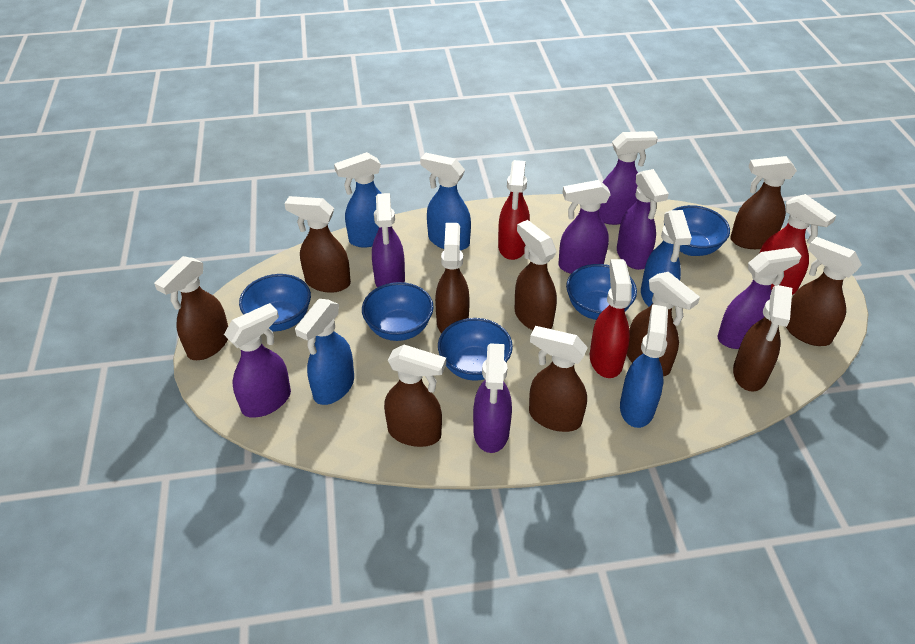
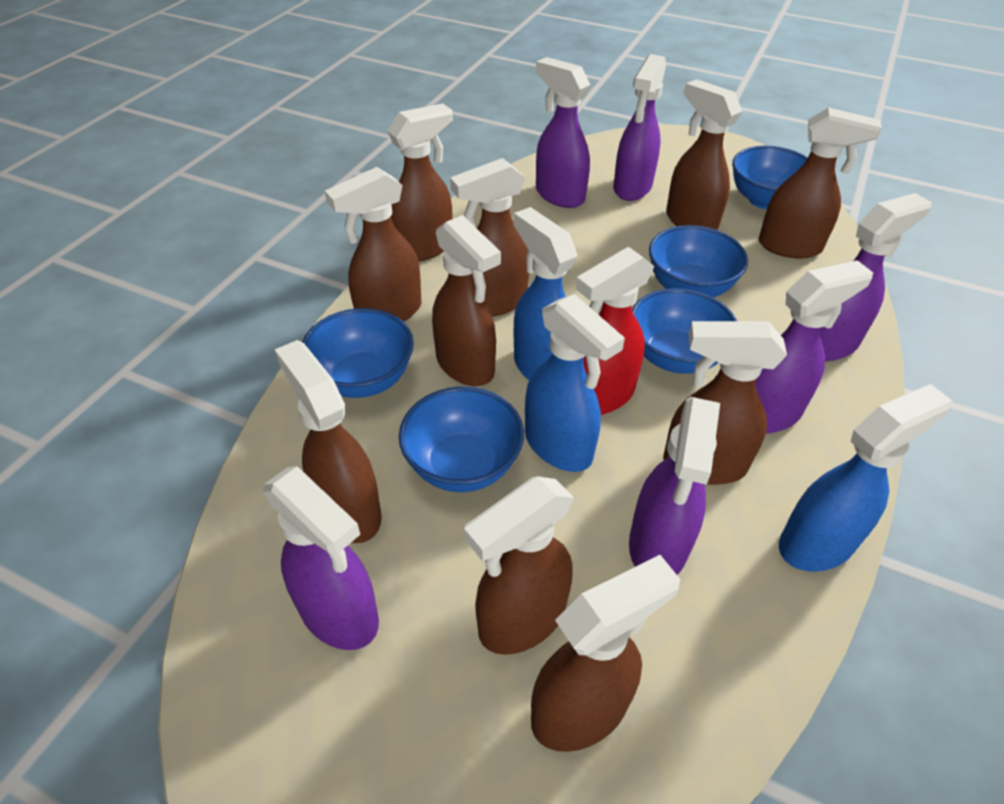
blue spray bottle: 5 -> 3
purple spray bottle: 7 -> 6
red spray bottle: 3 -> 1

